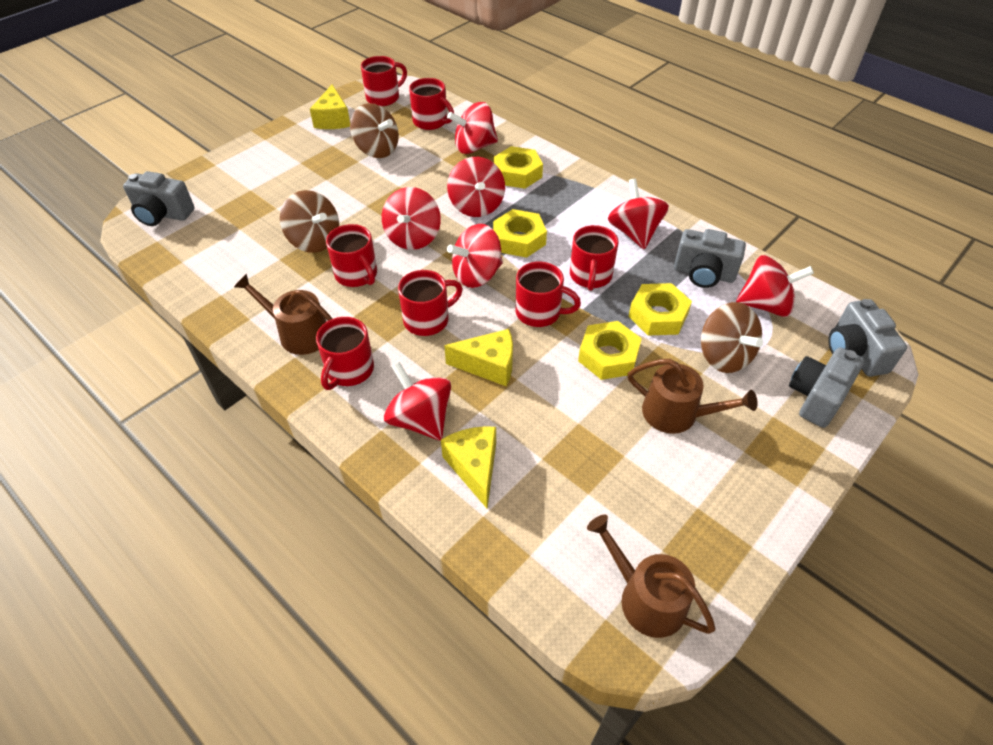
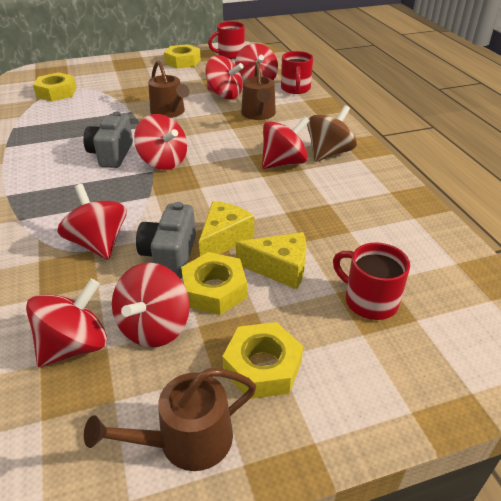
brown spinning top: 3 -> 1
grey camera: 4 -> 2
red mug: 7 -> 3
yellow cheese: 3 -> 2

